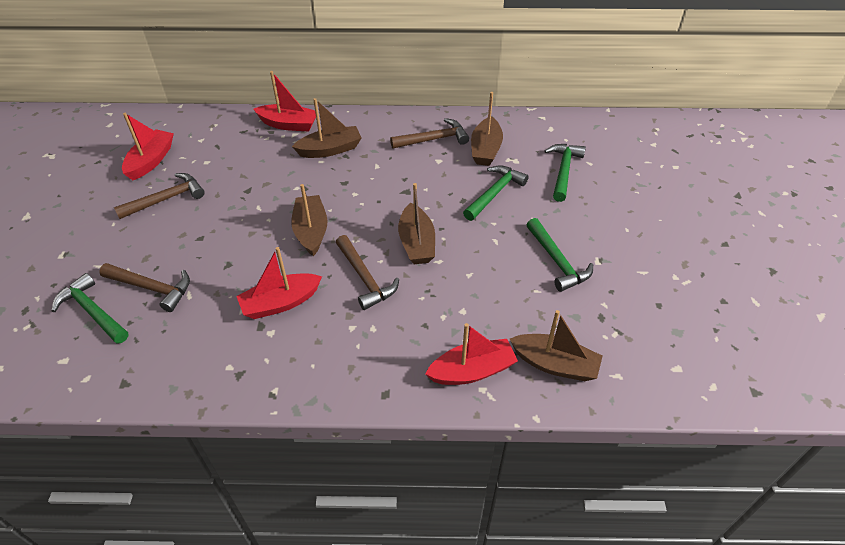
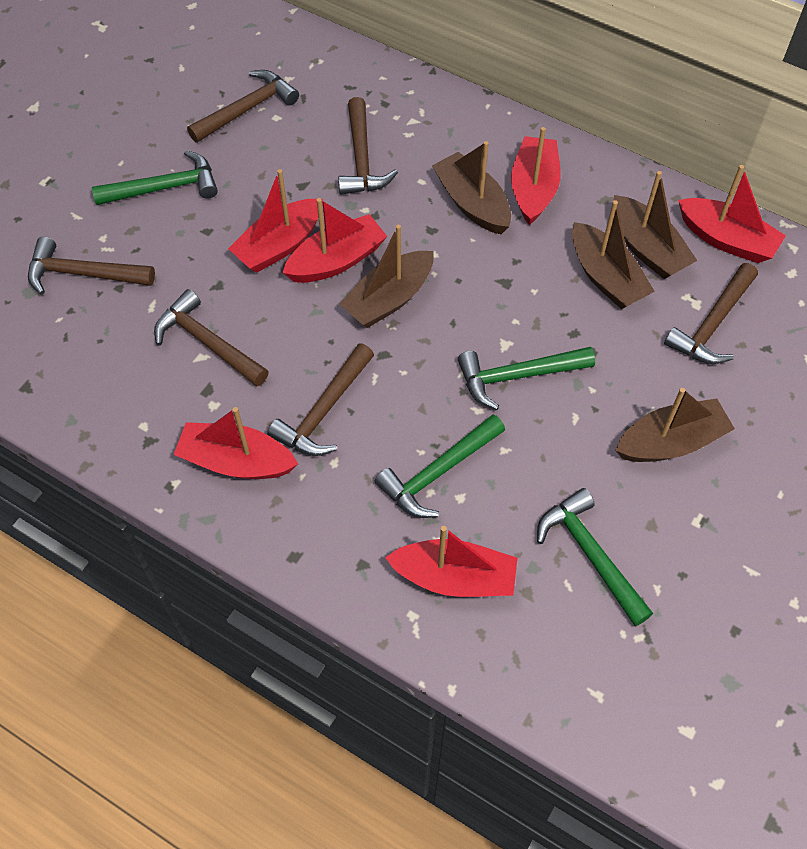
brown hammer: 4 -> 6
red boat: 4 -> 6

